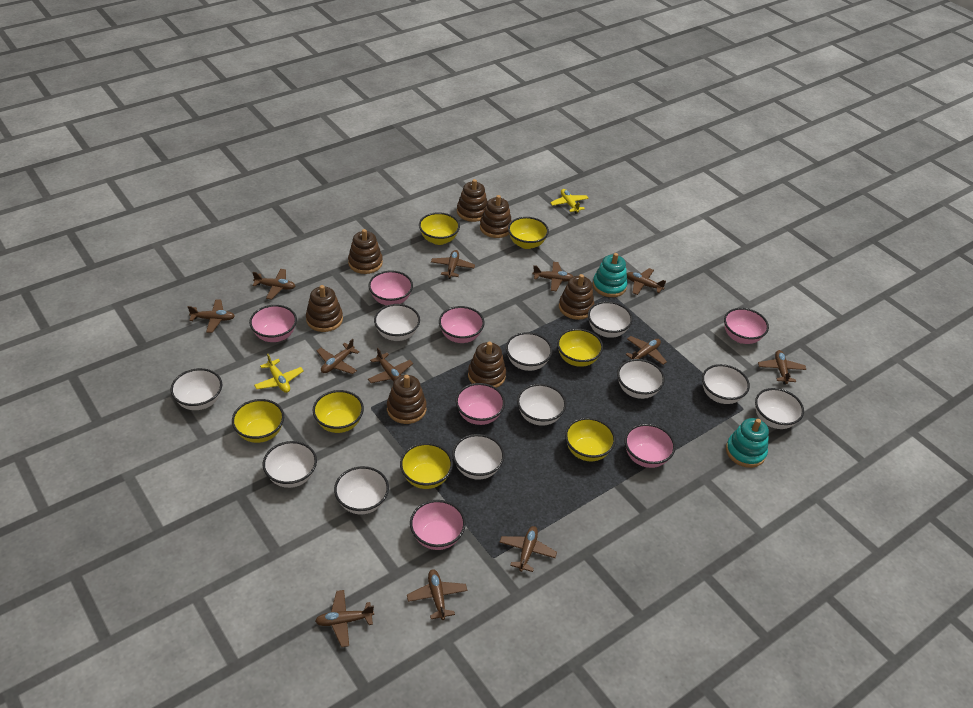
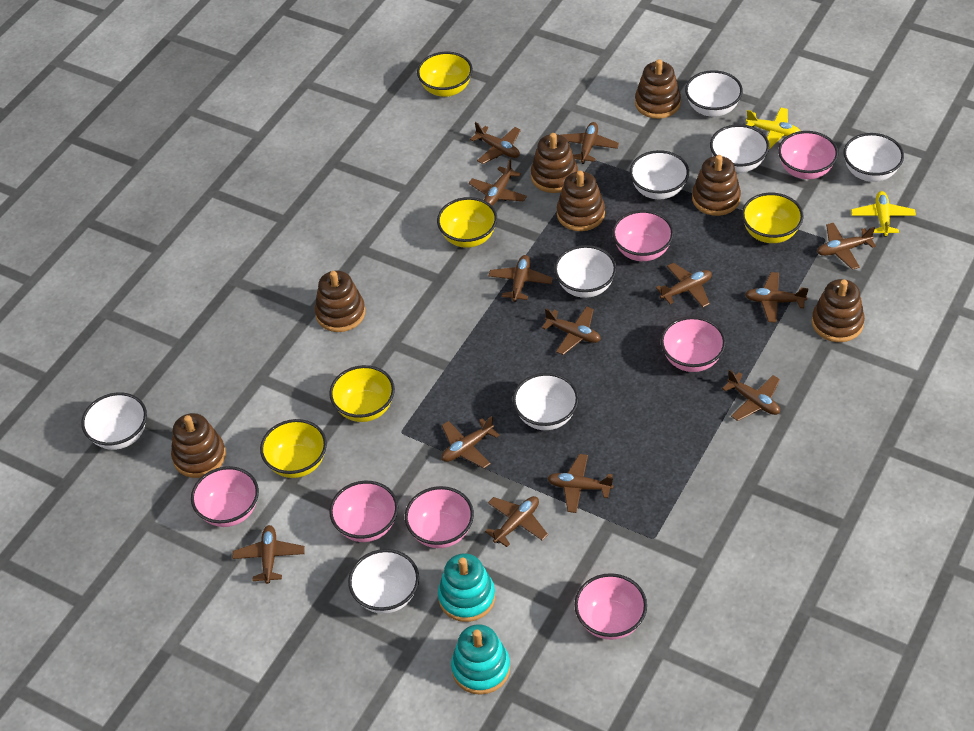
brown plane: 12 -> 13
white bowl: 11 -> 8
yellow bowl: 7 -> 5

